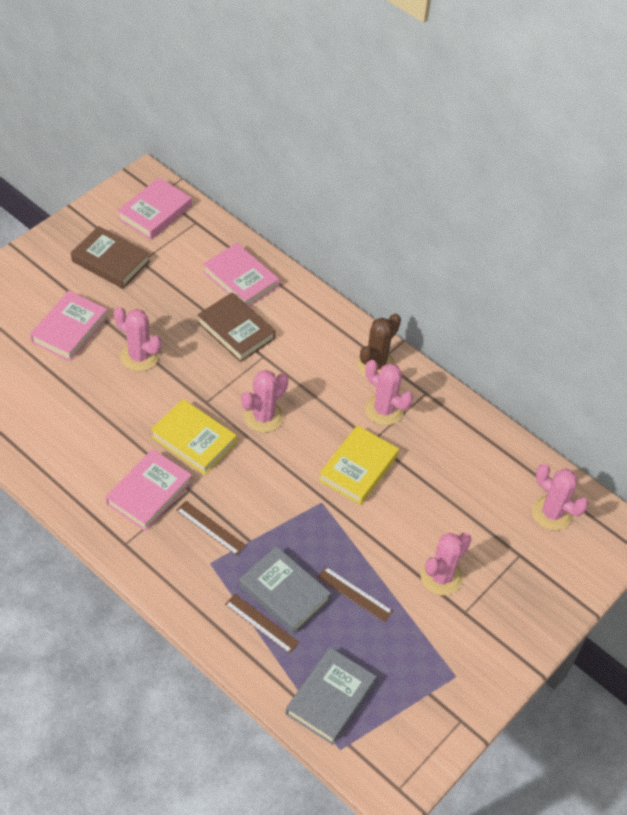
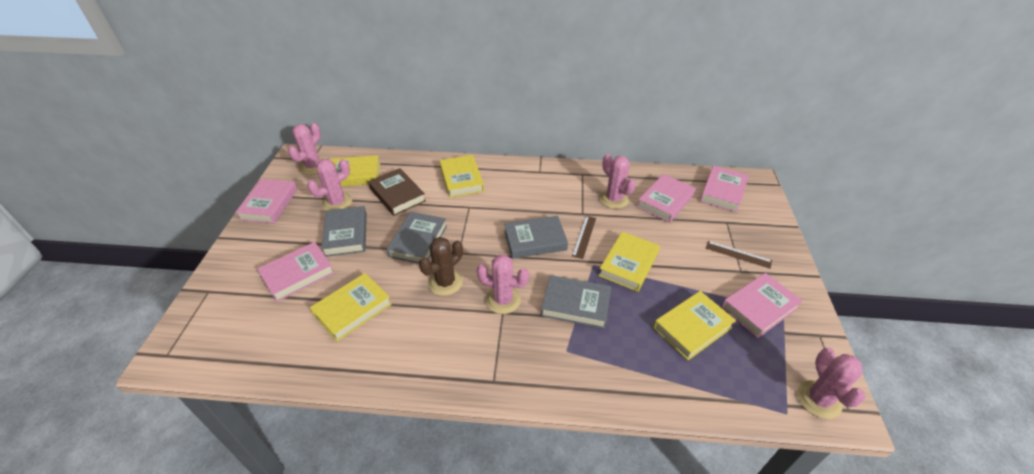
brown book: 2 -> 1
brown ruler: 3 -> 2
grey book: 2 -> 4
pink book: 4 -> 5
yellow book: 2 -> 5

